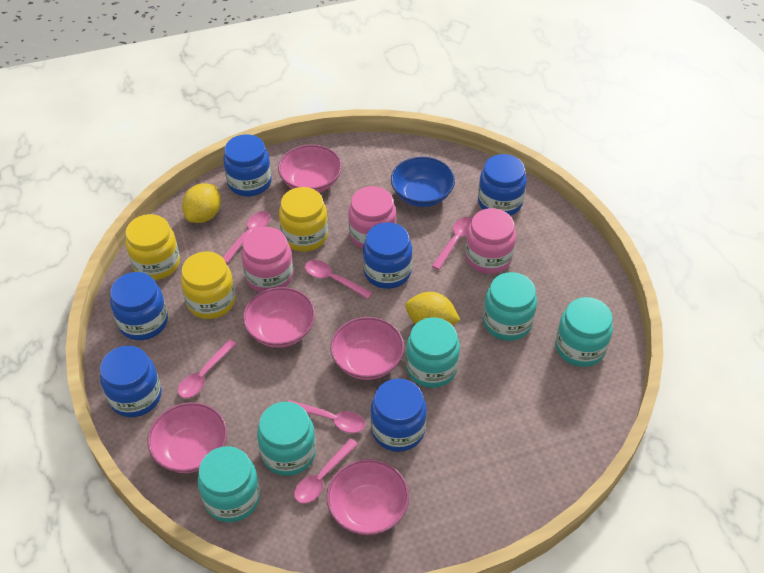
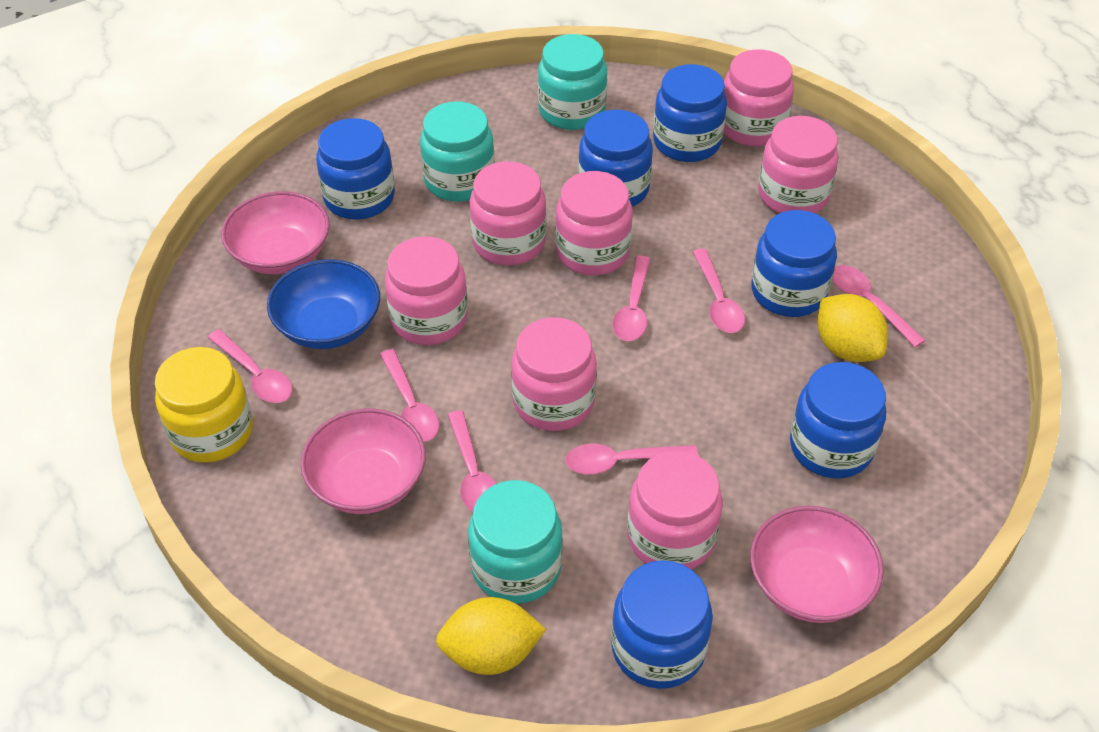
pink bowl: 5 -> 3
pink jar: 3 -> 7
pink spoon: 6 -> 7
turquoise jar: 5 -> 3
yellow jar: 3 -> 1

